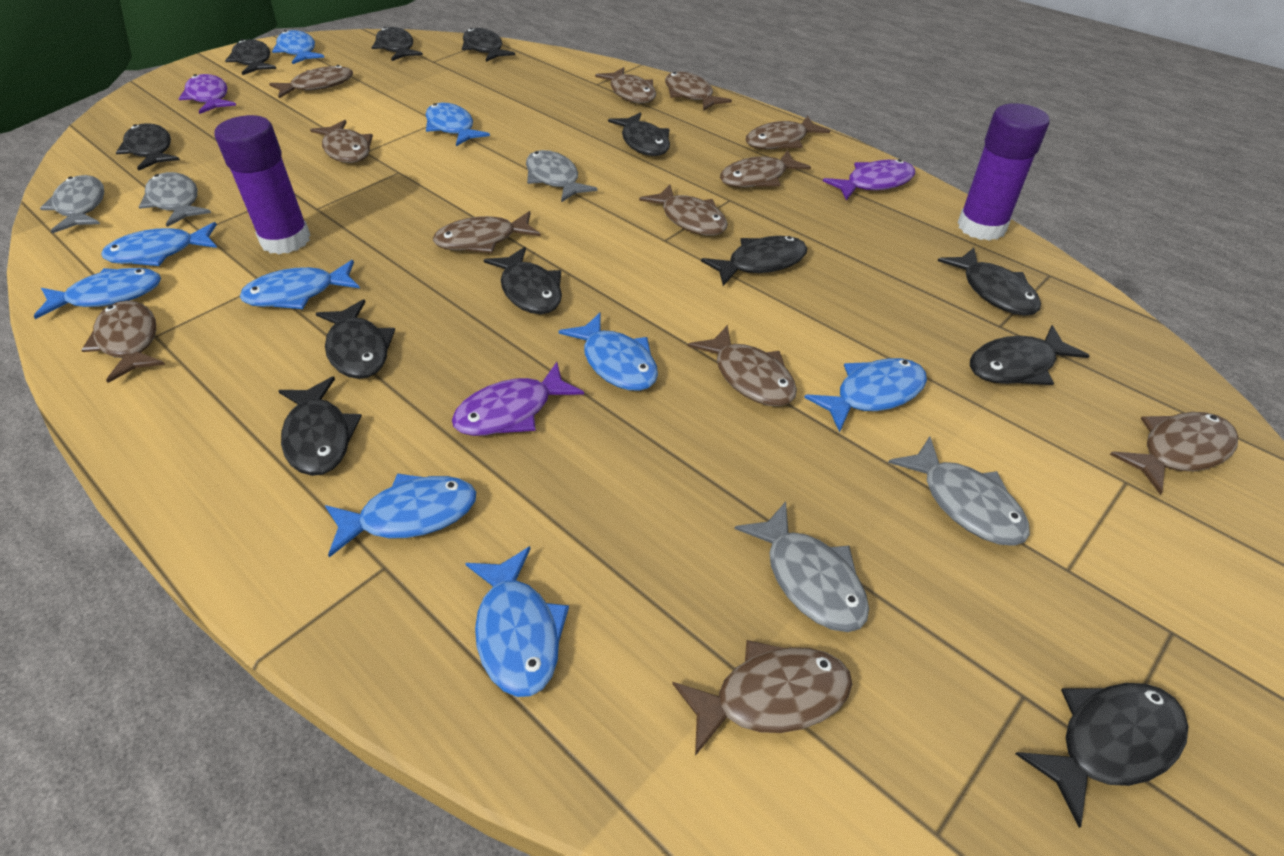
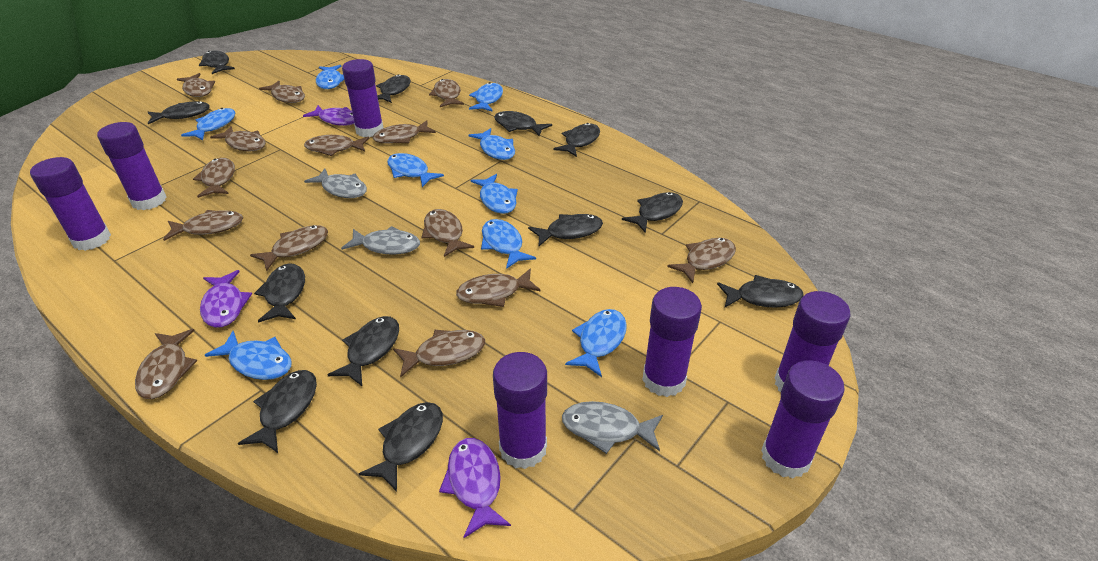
brown fish: 12 -> 14
grey fish: 5 -> 3
purple glue stick: 2 -> 7

